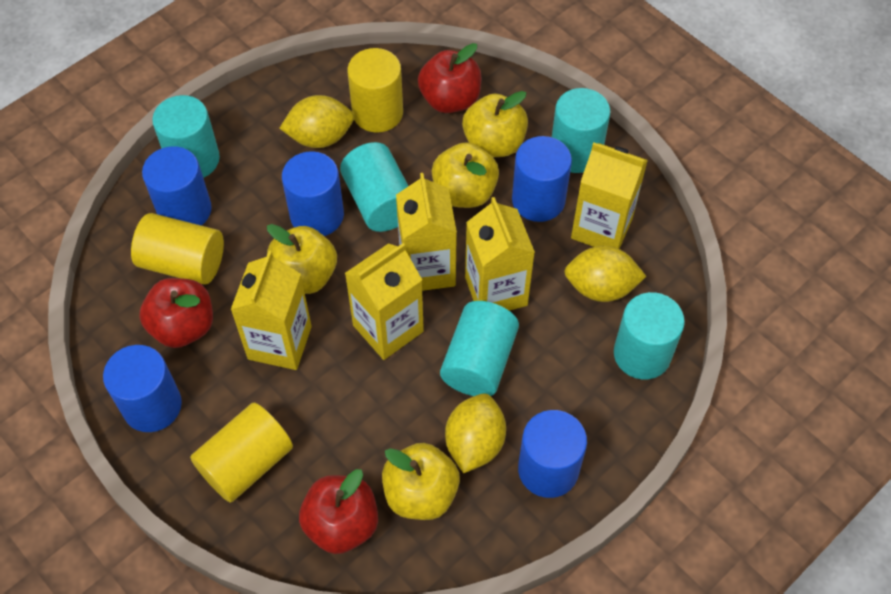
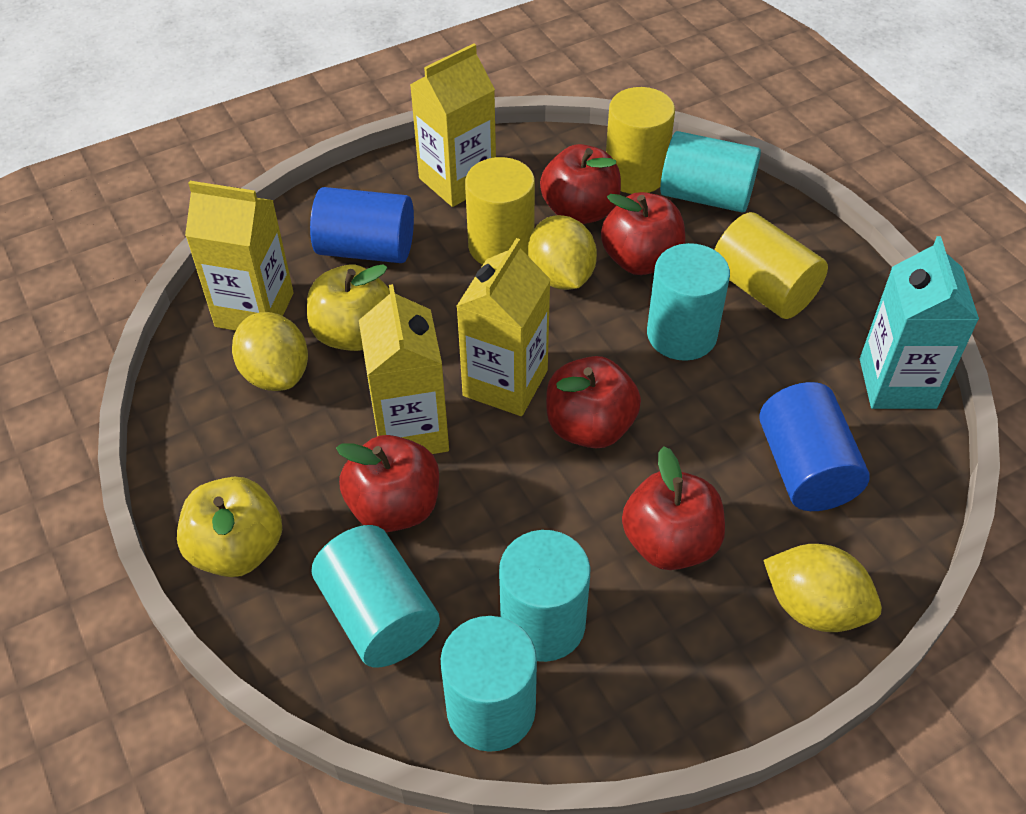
blue cylinder: 5 -> 2
red apple: 3 -> 5
turquoise carton: 0 -> 1
yellow apple: 4 -> 2
yellow carton: 5 -> 4

